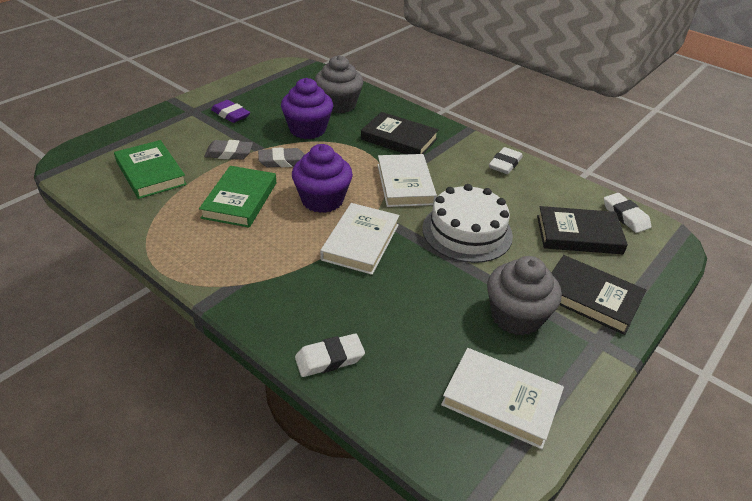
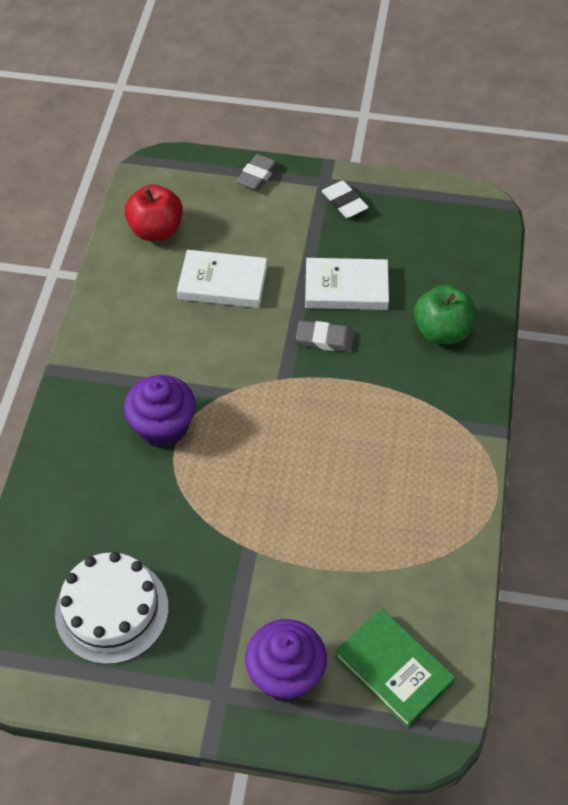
black book: 3 -> 0
green apple: 0 -> 1
green book: 2 -> 1
grey cupcake: 2 -> 0
purple eraser: 1 -> 0
red apple: 0 -> 1
white book: 3 -> 2
white eraser: 3 -> 1

